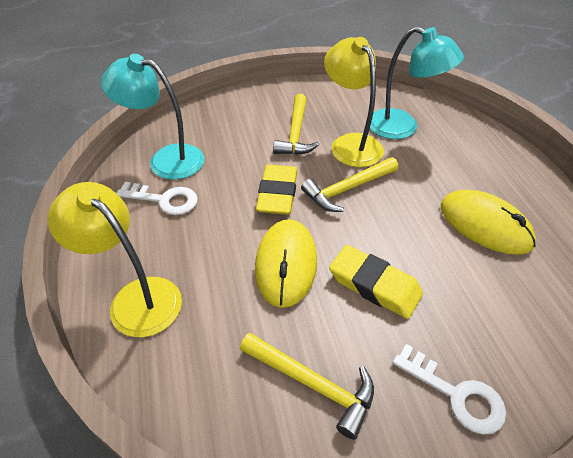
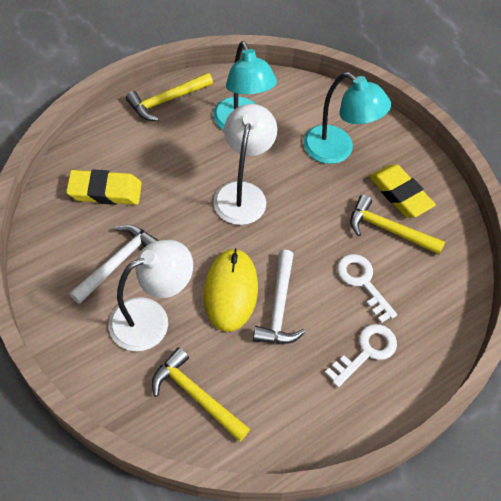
white hammer: 0 -> 2
white lamp: 0 -> 2
yellow lamp: 2 -> 0
yellow mouse: 2 -> 1

